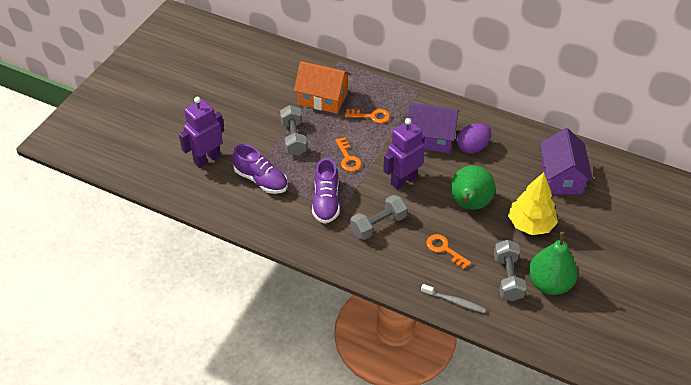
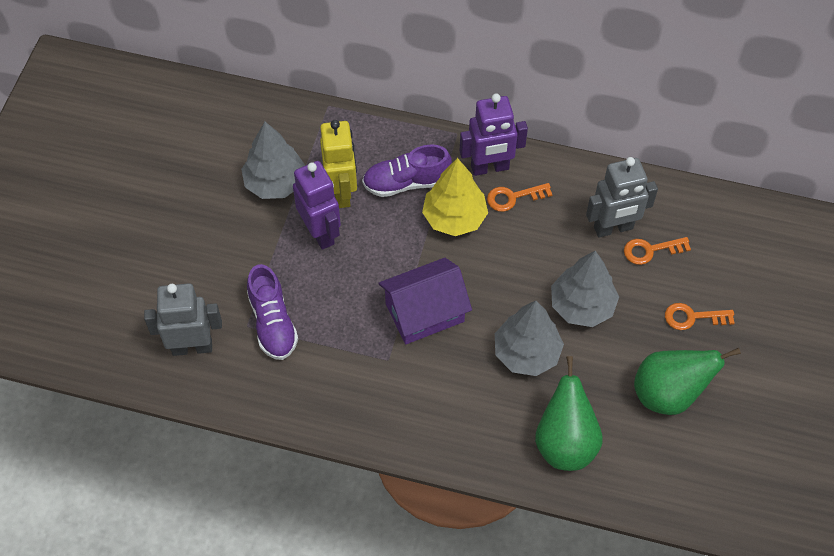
grey dumbbell: 3 -> 0
grey robot: 0 -> 2
grey toothbrush: 1 -> 0
grey tree: 0 -> 3
orange house: 1 -> 0
purple egg: 1 -> 0
purple house: 2 -> 1
yellow robot: 0 -> 1

